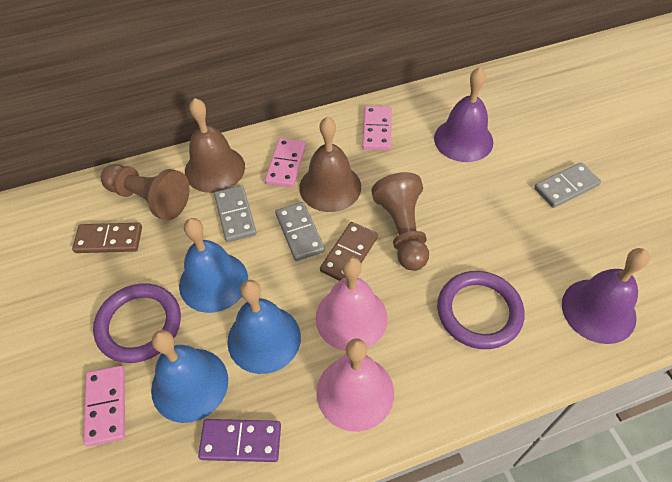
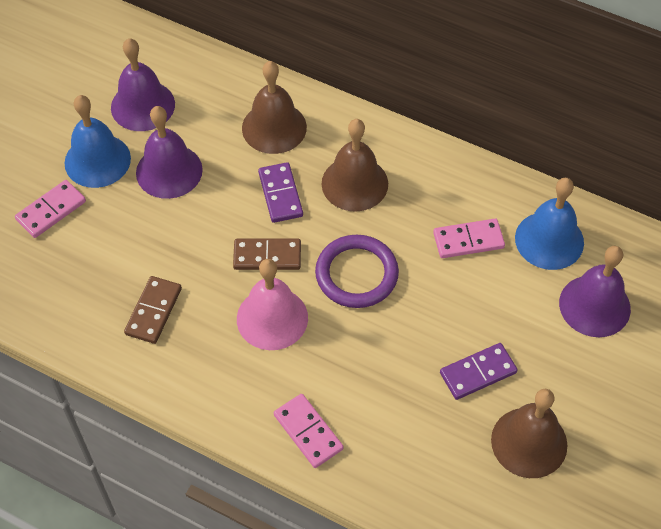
blue bell: 3 -> 2
brown bell: 2 -> 3
brown pawn: 2 -> 0
grey domino: 3 -> 0
pink bell: 2 -> 1
purple bell: 2 -> 3
purple domino: 1 -> 2
purple ring: 2 -> 1

